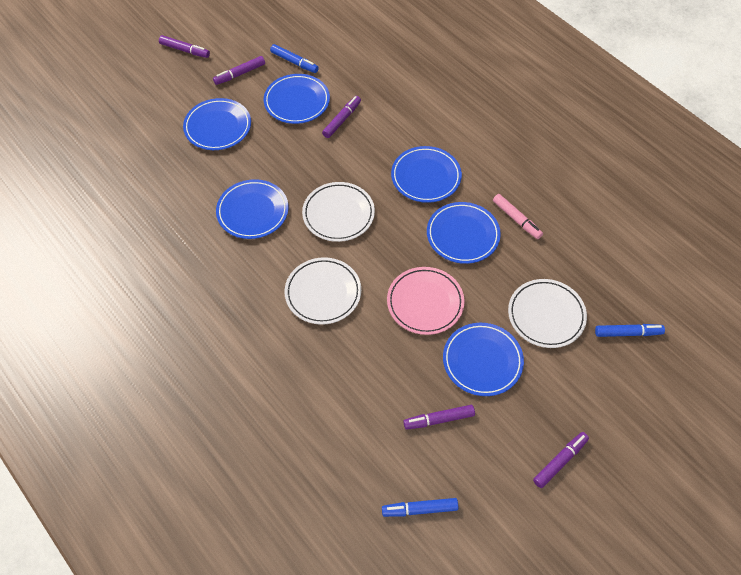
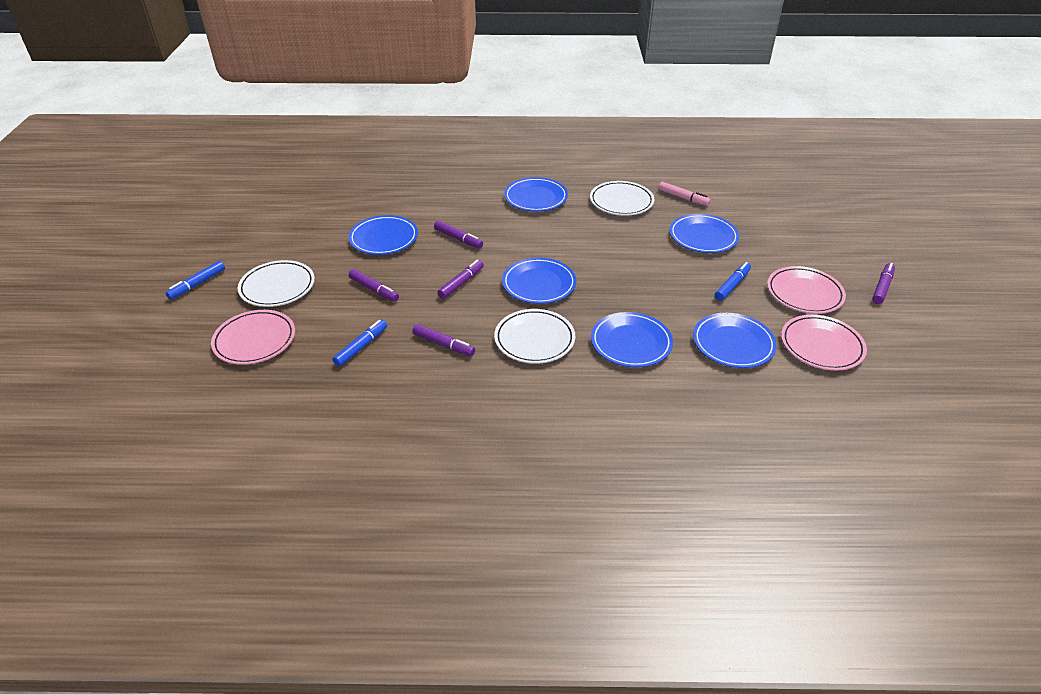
pink plate: 1 -> 3

